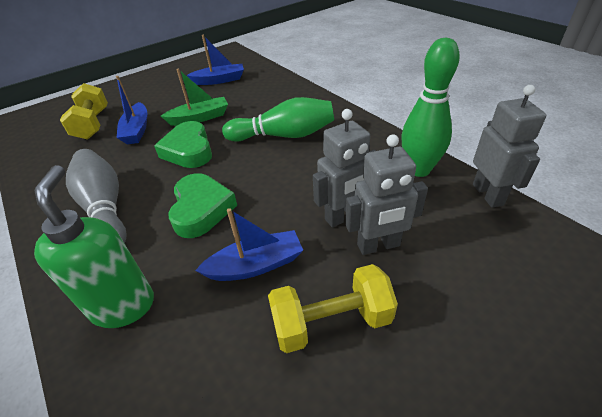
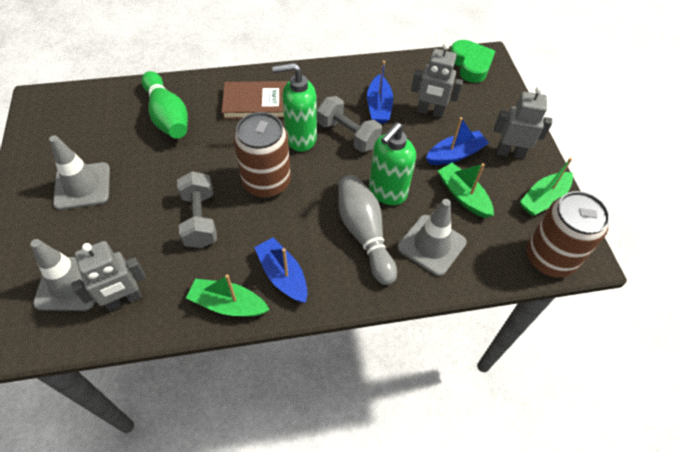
brown book: 0 -> 1
brown can: 0 -> 2
green boat: 1 -> 3
green bowling pin: 2 -> 1
green heart: 2 -> 1
green soap dispenser: 1 -> 2
grey dumbbell: 0 -> 2
grey traffic cone: 0 -> 3
yellow dumbbell: 2 -> 0

